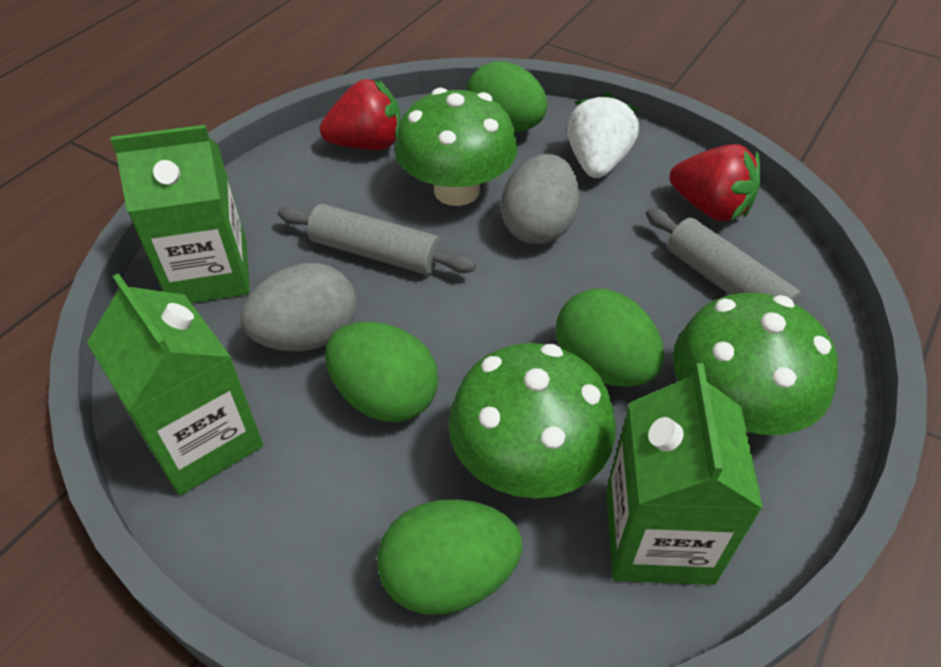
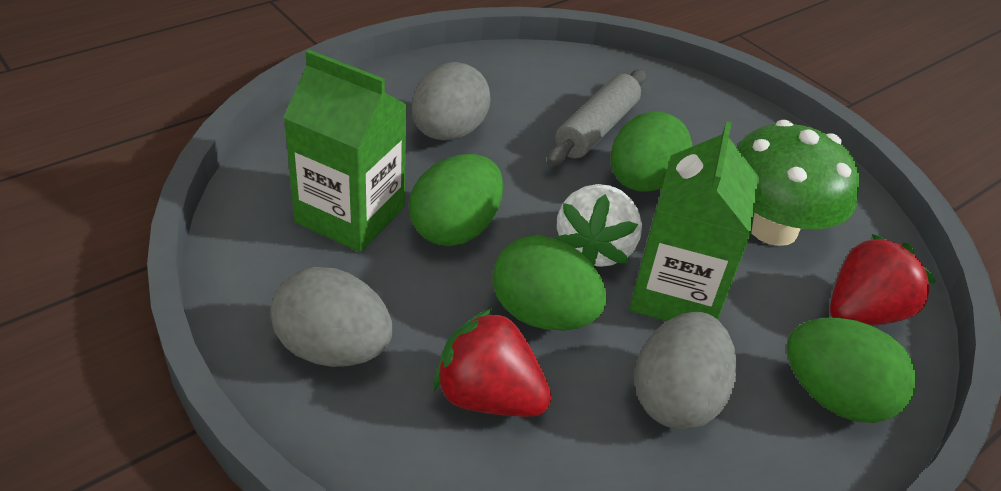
green carton: 3 -> 2
green mushroom: 3 -> 1
grey egg: 2 -> 3
grey rolling pin: 2 -> 1

